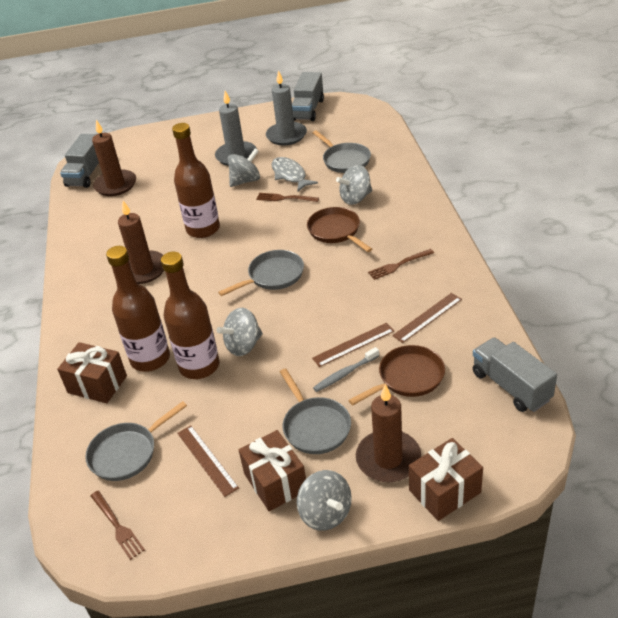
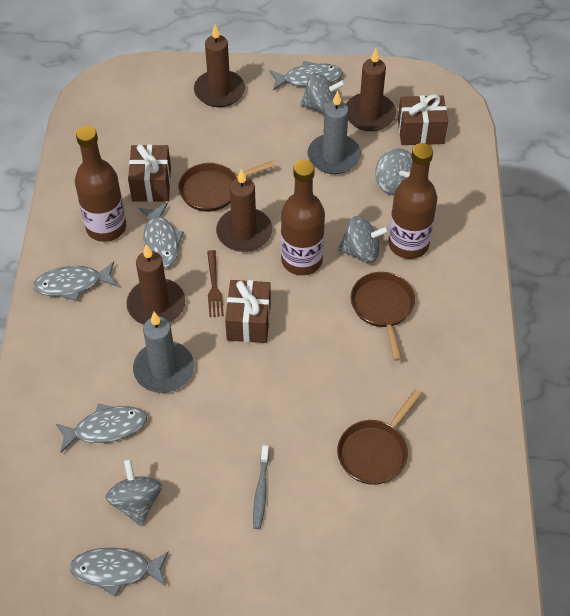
brown candle: 3 -> 4
brown fork: 3 -> 1
brown pan: 2 -> 3
brown ruler: 3 -> 0
grey fish: 1 -> 5
grey pan: 4 -> 0
grey truck: 3 -> 0

